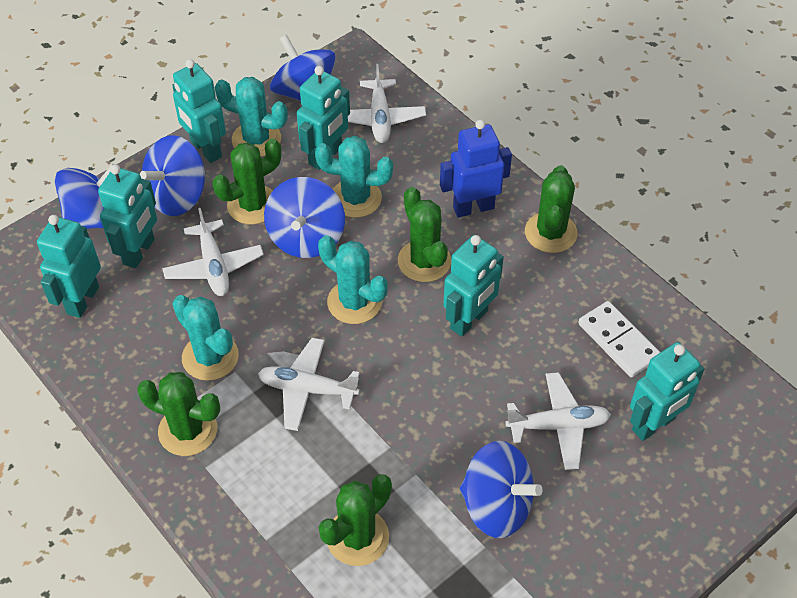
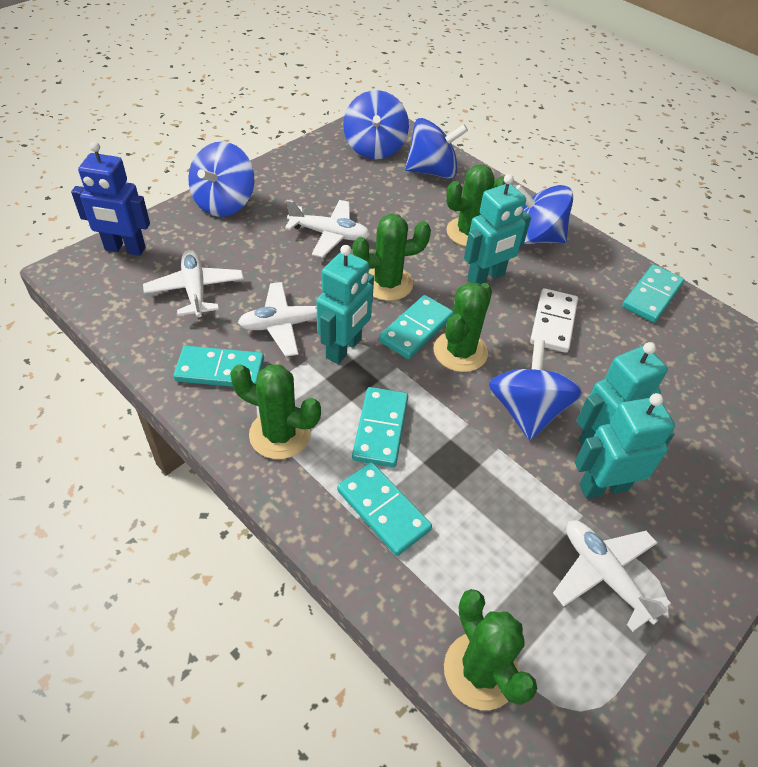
turquoise cactus: 4 -> 0
turquoise domino: 0 -> 5
turquoise robot: 6 -> 4

